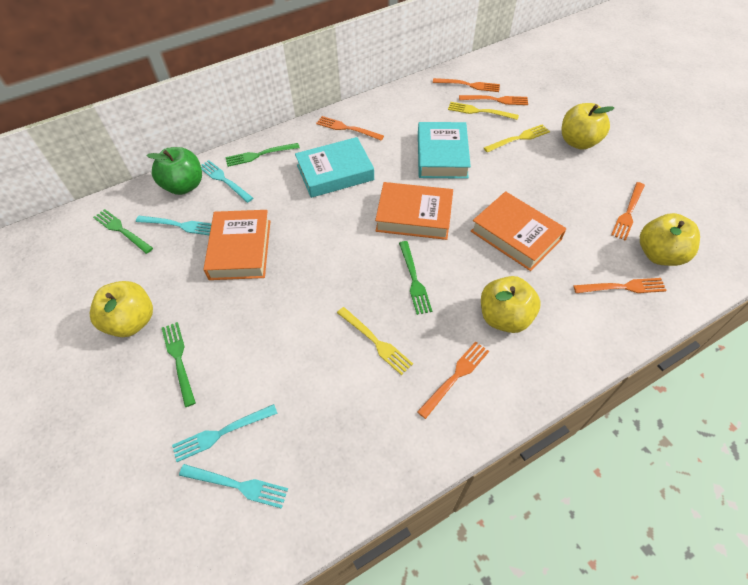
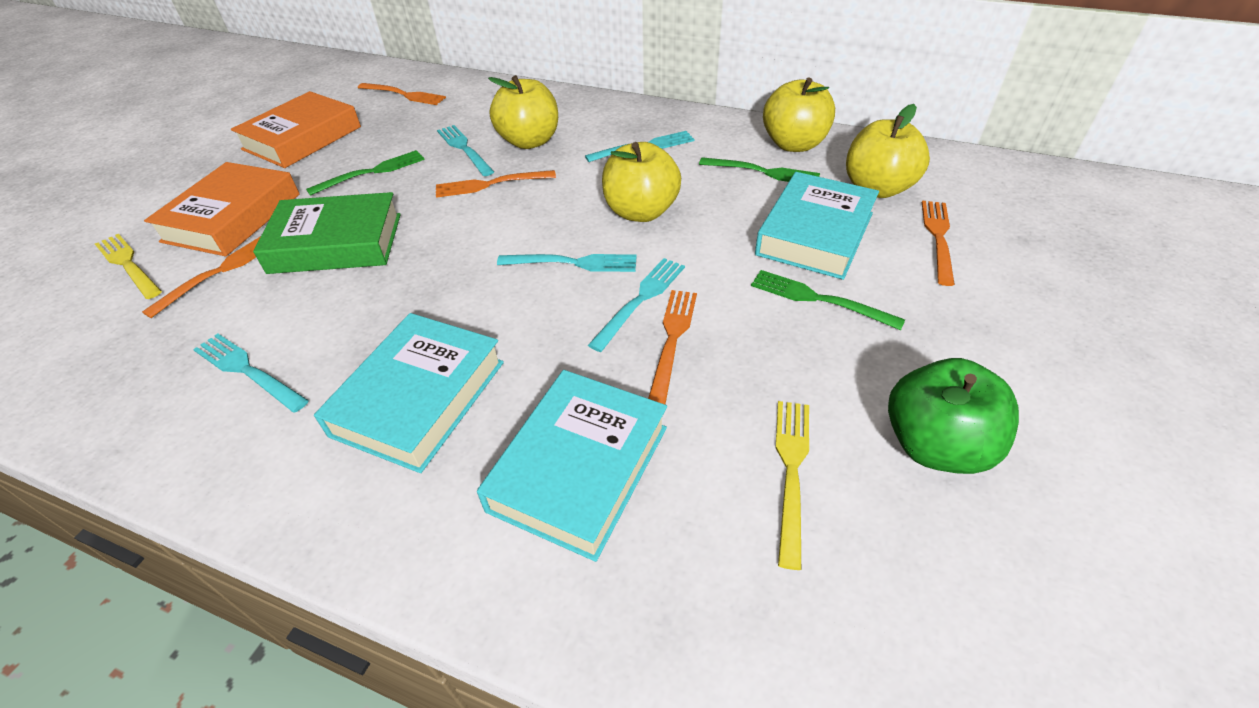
green book: 0 -> 1
green fork: 4 -> 3
orange book: 3 -> 2
orange fork: 6 -> 5
turquoise book: 2 -> 3
turquoise fork: 4 -> 5
yellow fork: 3 -> 2

